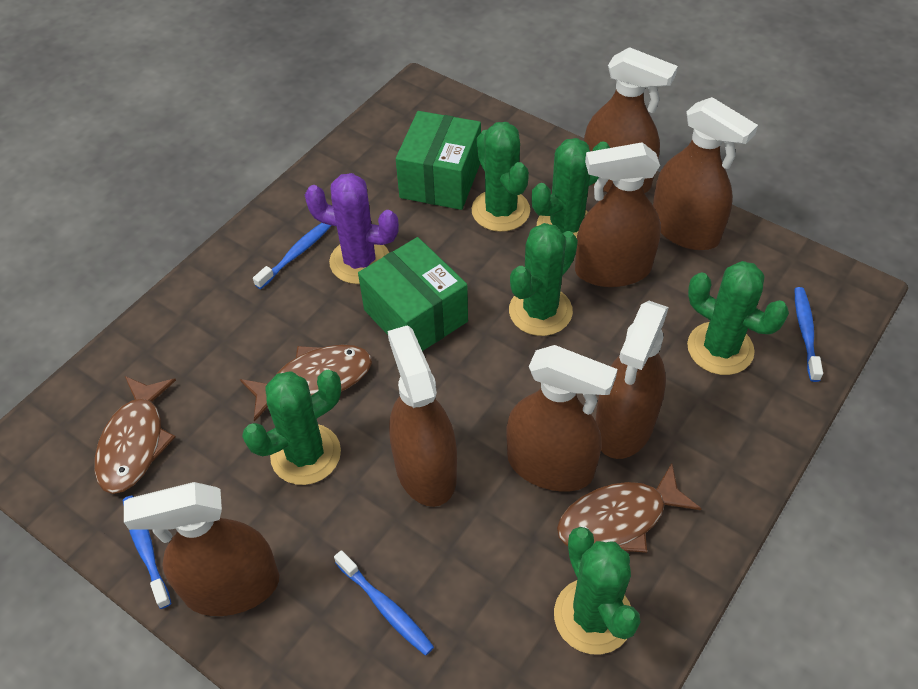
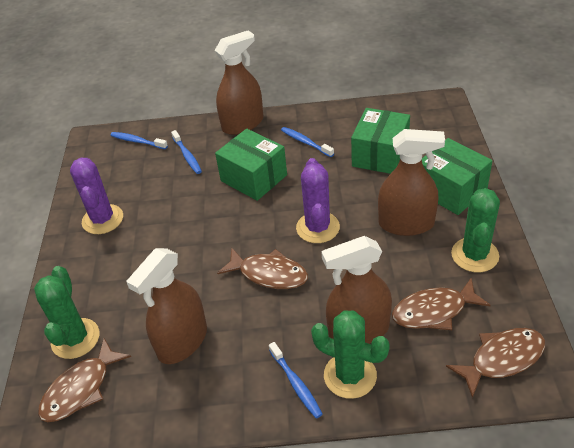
brown fish: 3 -> 4
brown spray bottle: 7 -> 4
green box: 2 -> 3
green cactus: 6 -> 3
purple cactus: 1 -> 2

